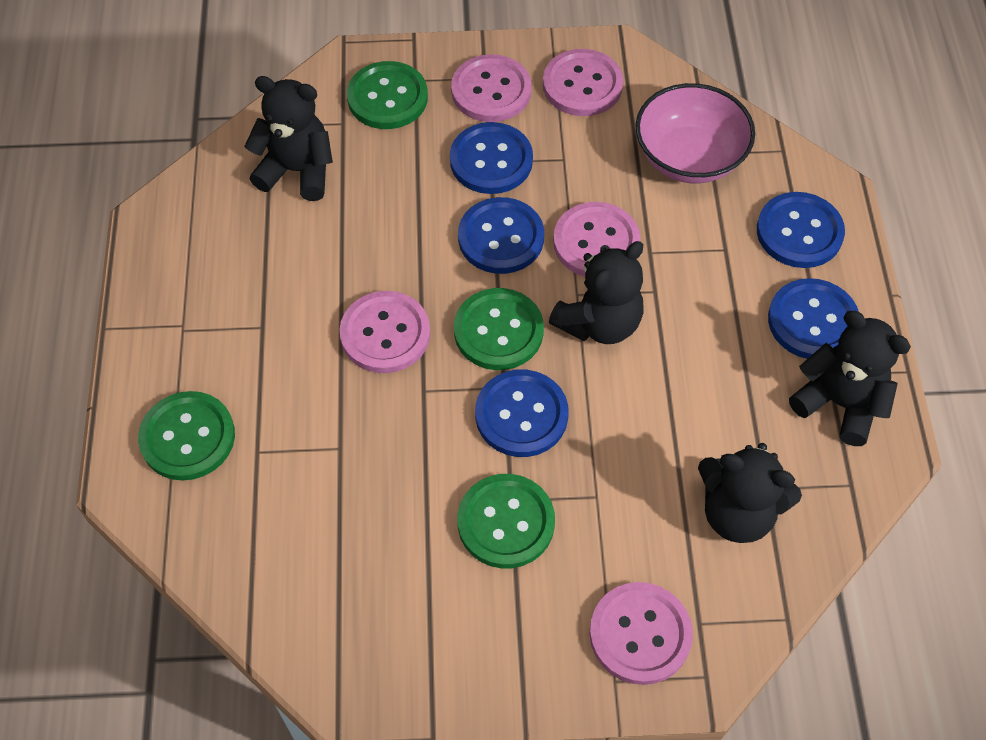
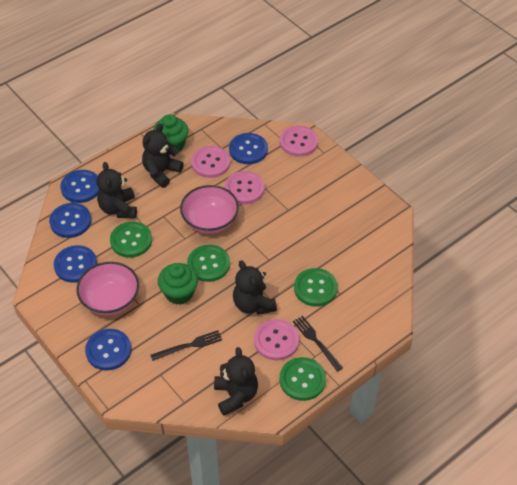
black fork: 0 -> 2
green cupcake: 0 -> 2
pink bowl: 1 -> 2
pink button: 5 -> 4

